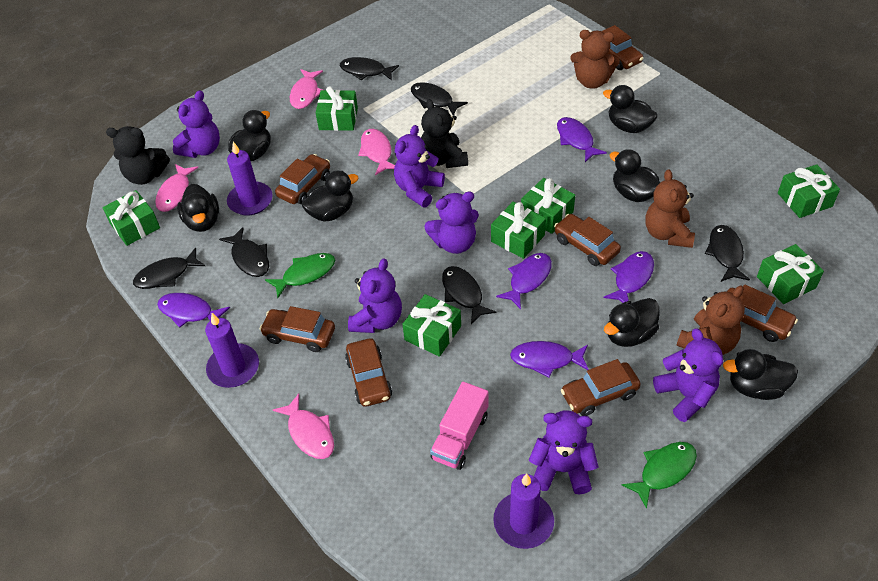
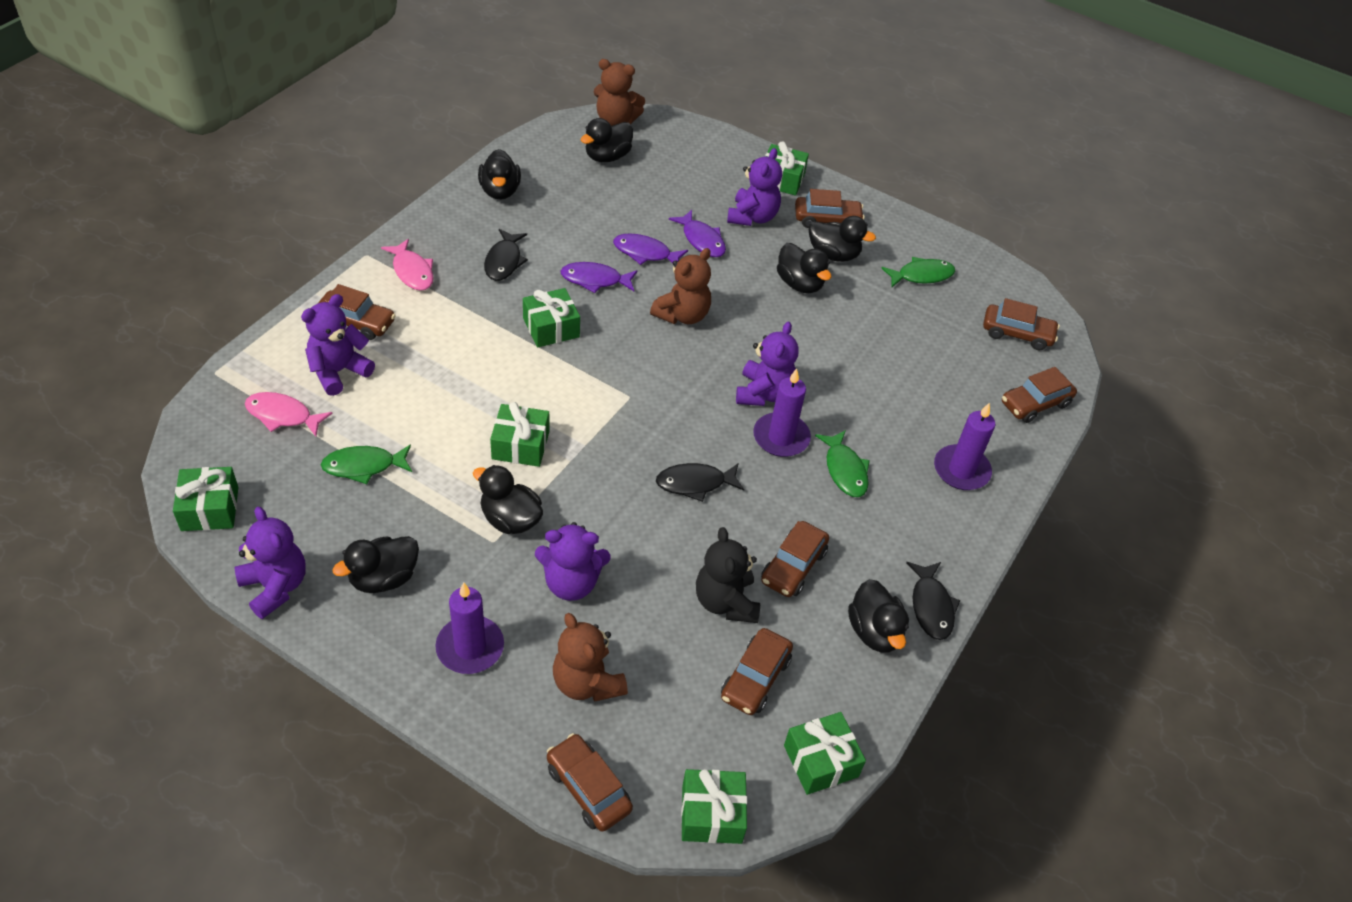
black fish: 6 -> 3
black teddy bear: 2 -> 1
green fish: 2 -> 3
green gift: 7 -> 6
pink fish: 4 -> 2
pink truck: 1 -> 0
purple fish: 5 -> 3
purple teddy bear: 6 -> 5

